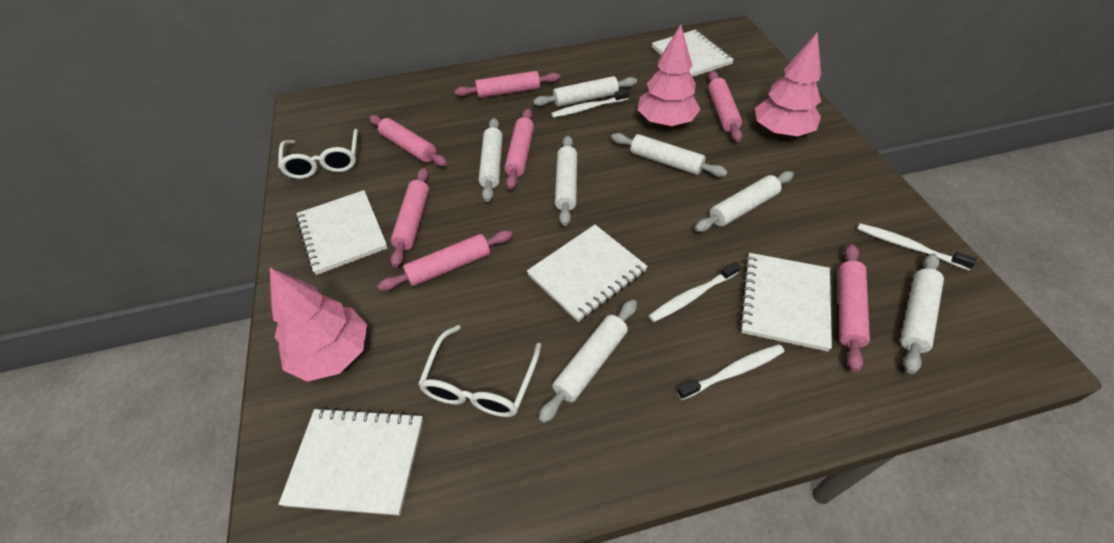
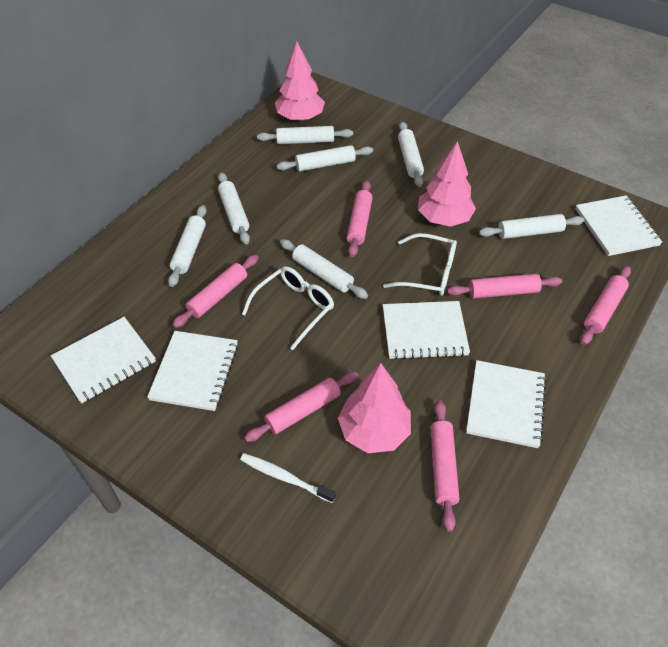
pink rolling pin: 7 -> 6
white toothbrush: 4 -> 1

